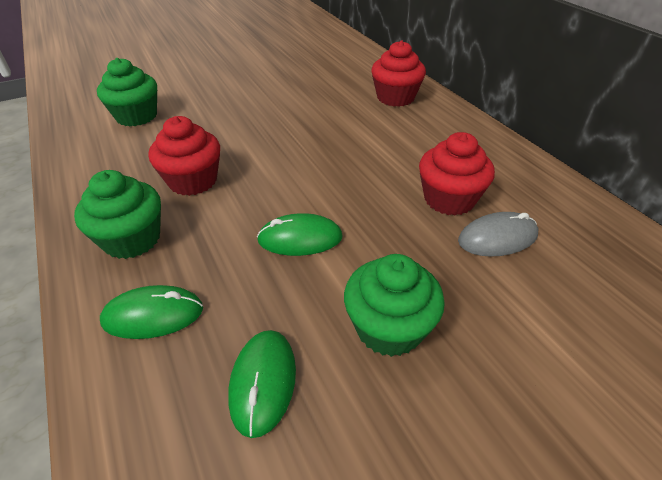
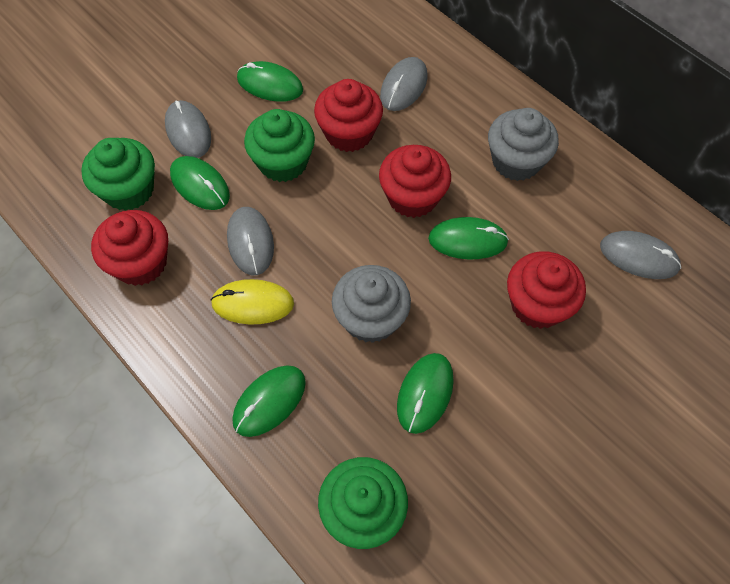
green mouse: 3 -> 5
grey cupcake: 0 -> 2
grey mouse: 1 -> 4
red cupcake: 3 -> 4
yellow mouse: 0 -> 1

